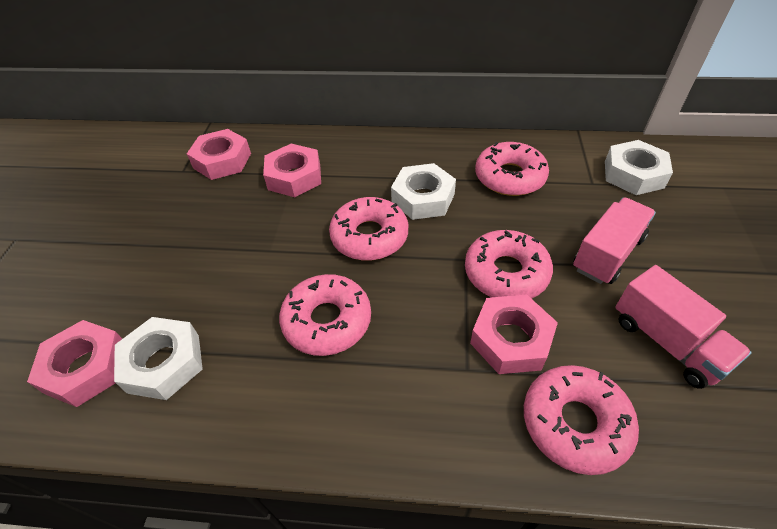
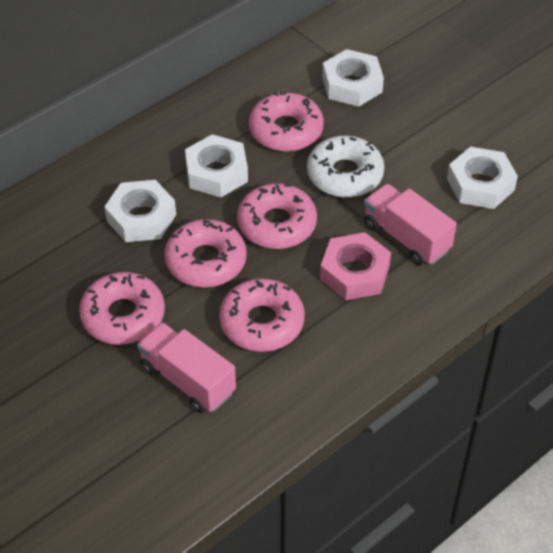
pink nut: 4 -> 1
white donut: 0 -> 1
white nut: 3 -> 4

